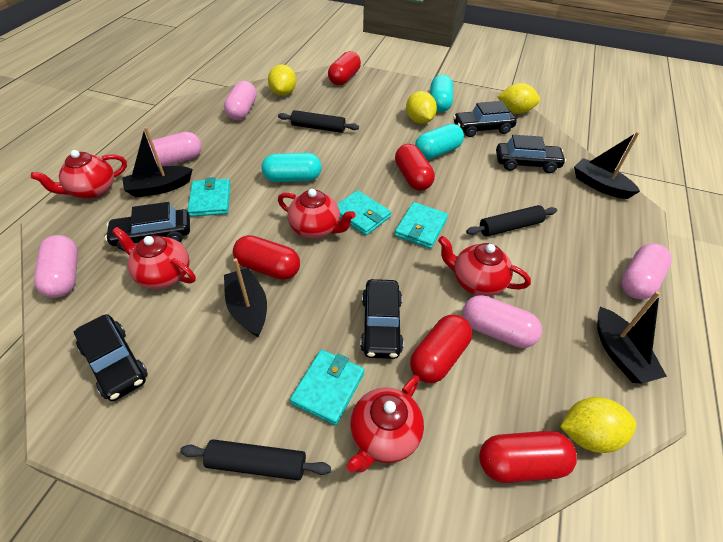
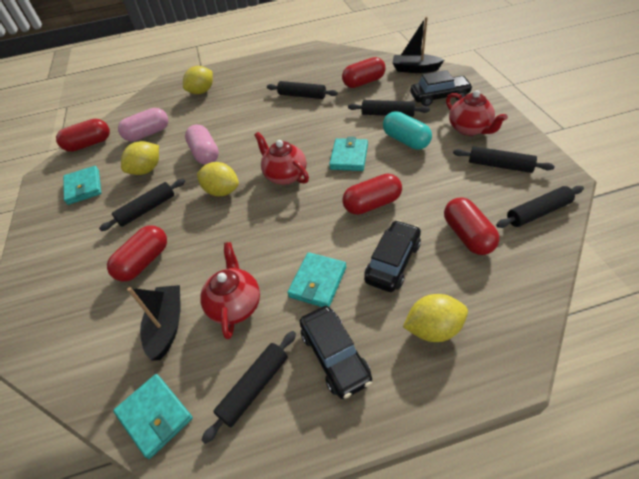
black boat: 4 -> 2
black car: 5 -> 3
black rolling pin: 3 -> 6
pink capsule: 5 -> 2
red teapot: 5 -> 3
turquoise capsule: 3 -> 1

